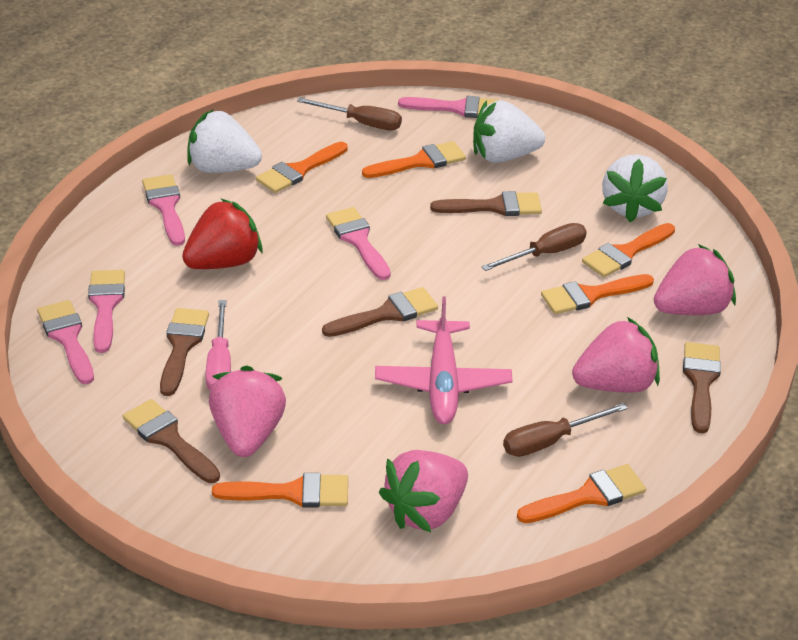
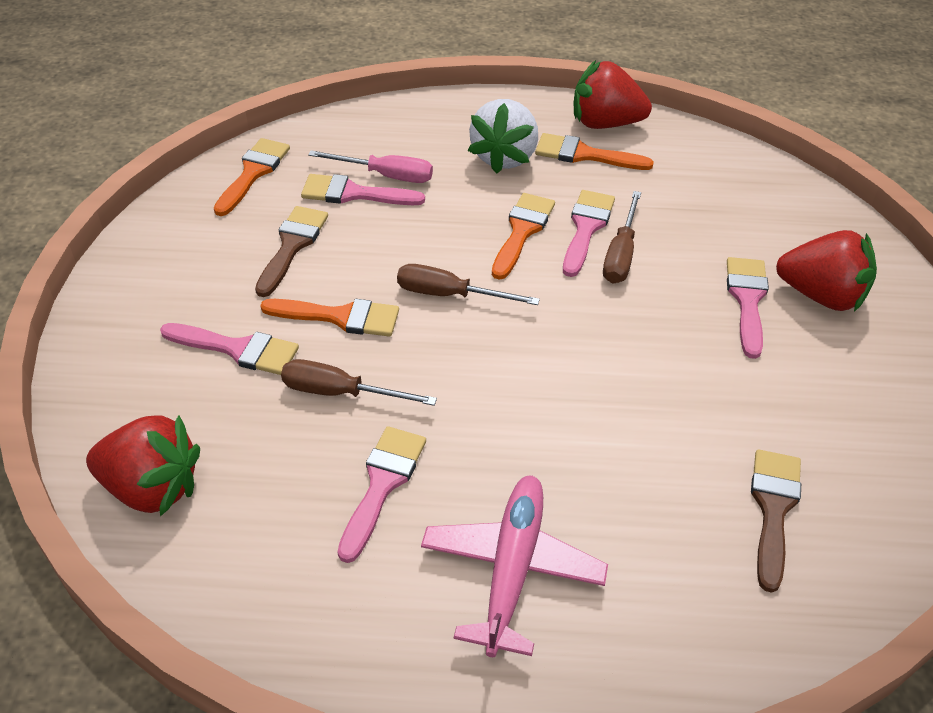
brown brush: 5 -> 2
orange brush: 6 -> 4
pink strawberry: 4 -> 0
red strawberry: 1 -> 3
white strawberry: 3 -> 1

